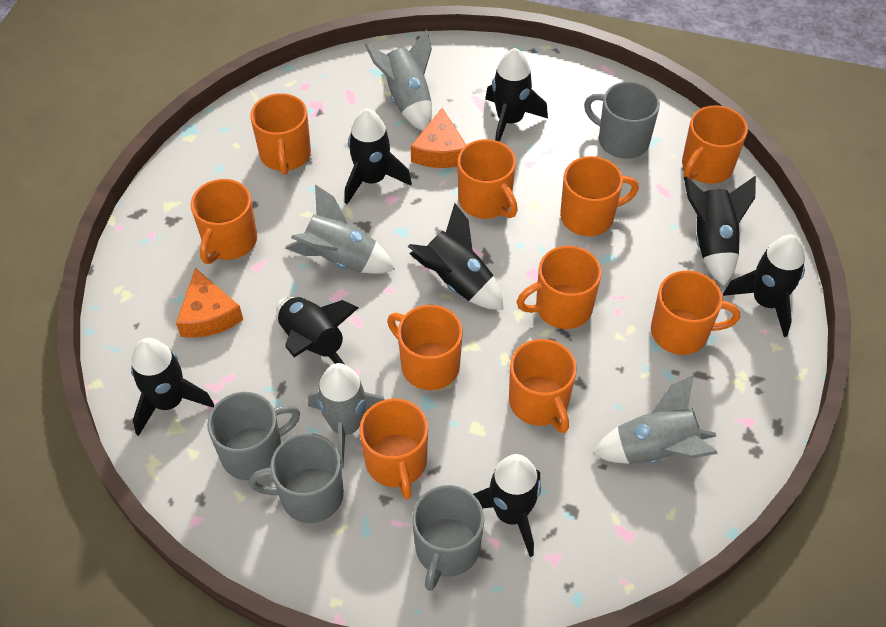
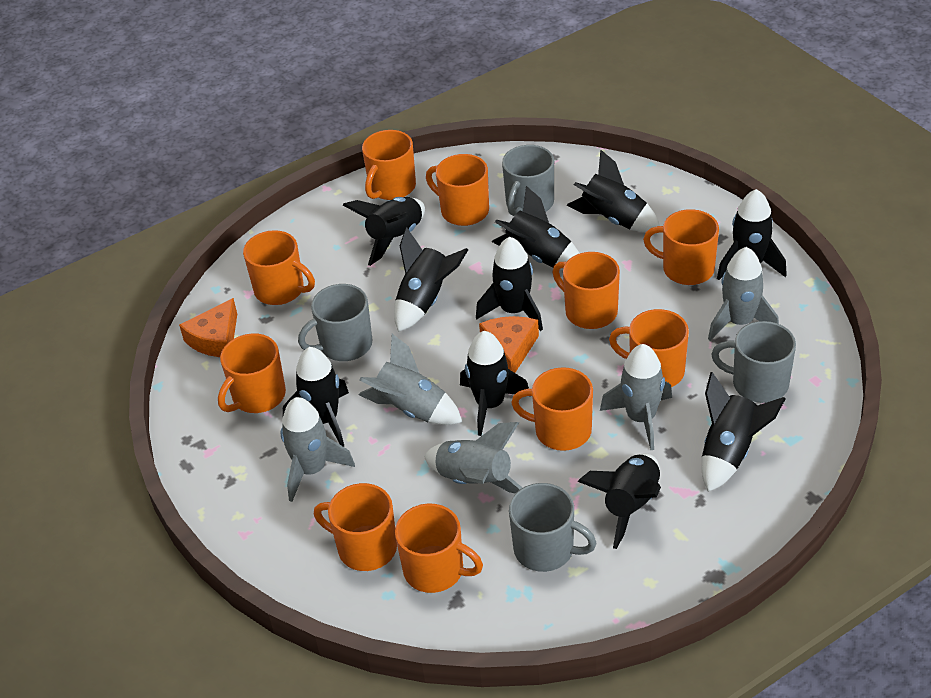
black rocket: 8 -> 10
grey rocket: 4 -> 5

